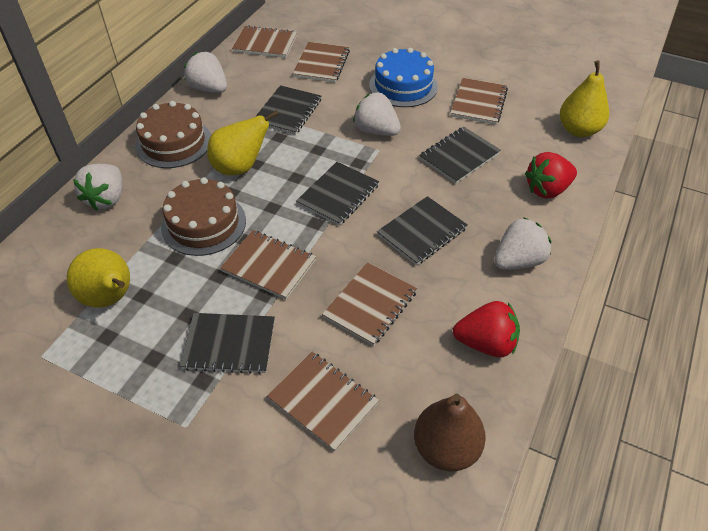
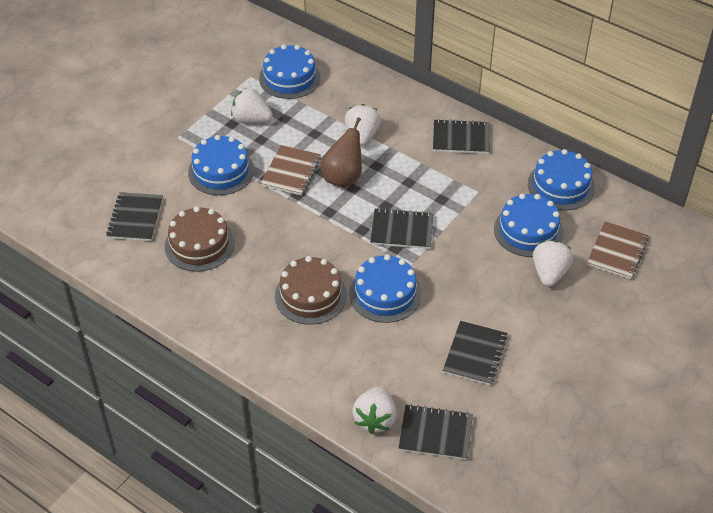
blue cake: 1 -> 5
brown notebook: 6 -> 2
red strawberry: 2 -> 0
yellow pear: 3 -> 0

